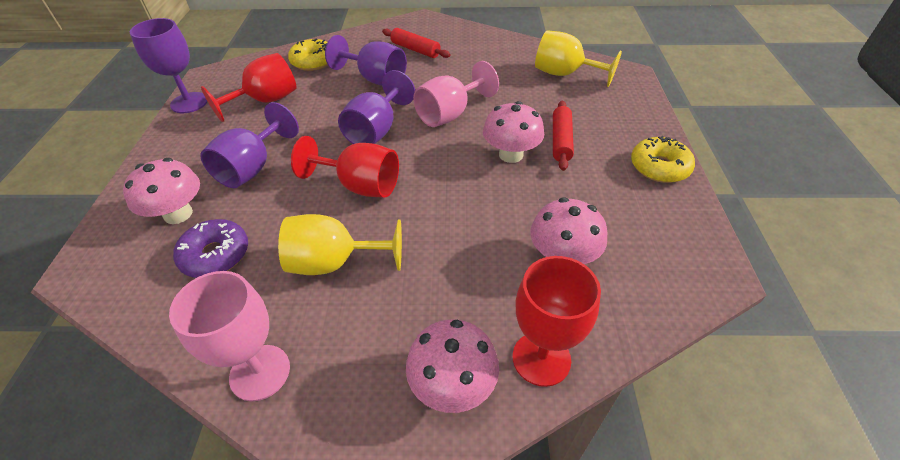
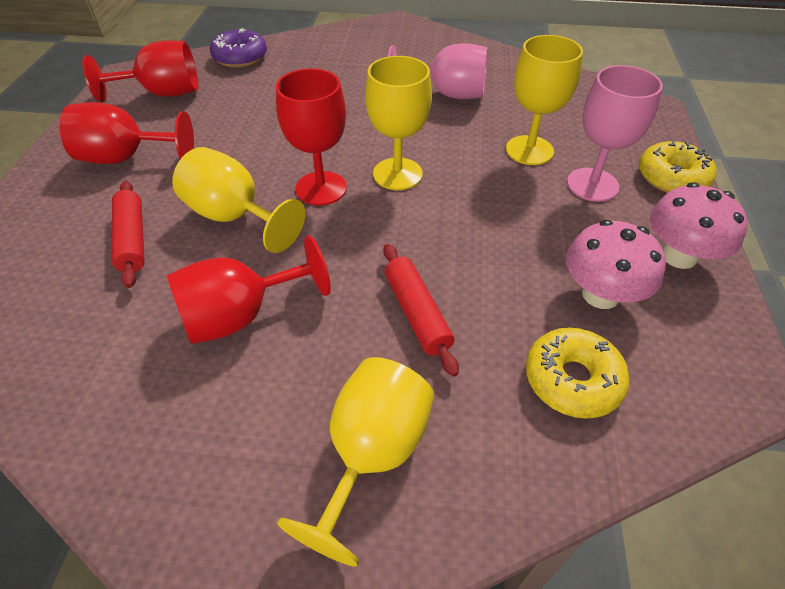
pink mushroom: 4 -> 2
purple goblet: 4 -> 0
red goblet: 3 -> 4
yellow goblet: 2 -> 4

